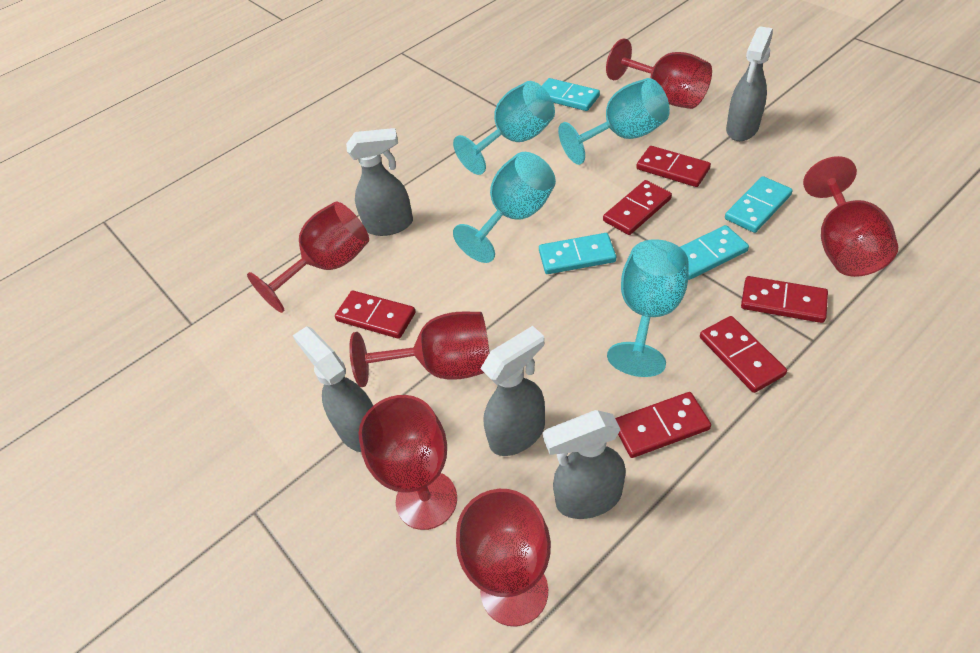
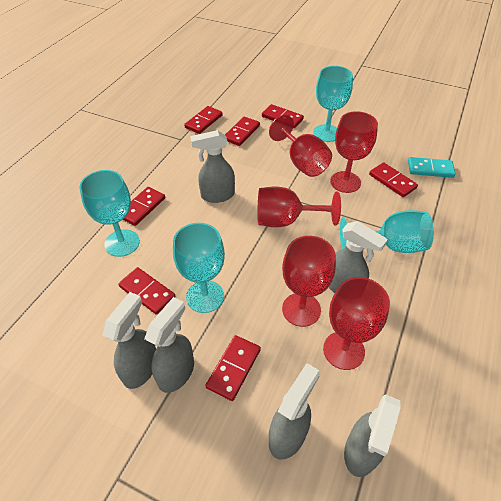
grey spray bottle: 5 -> 6
red domino: 6 -> 7
red goblet: 6 -> 5
turquoise domino: 4 -> 1

